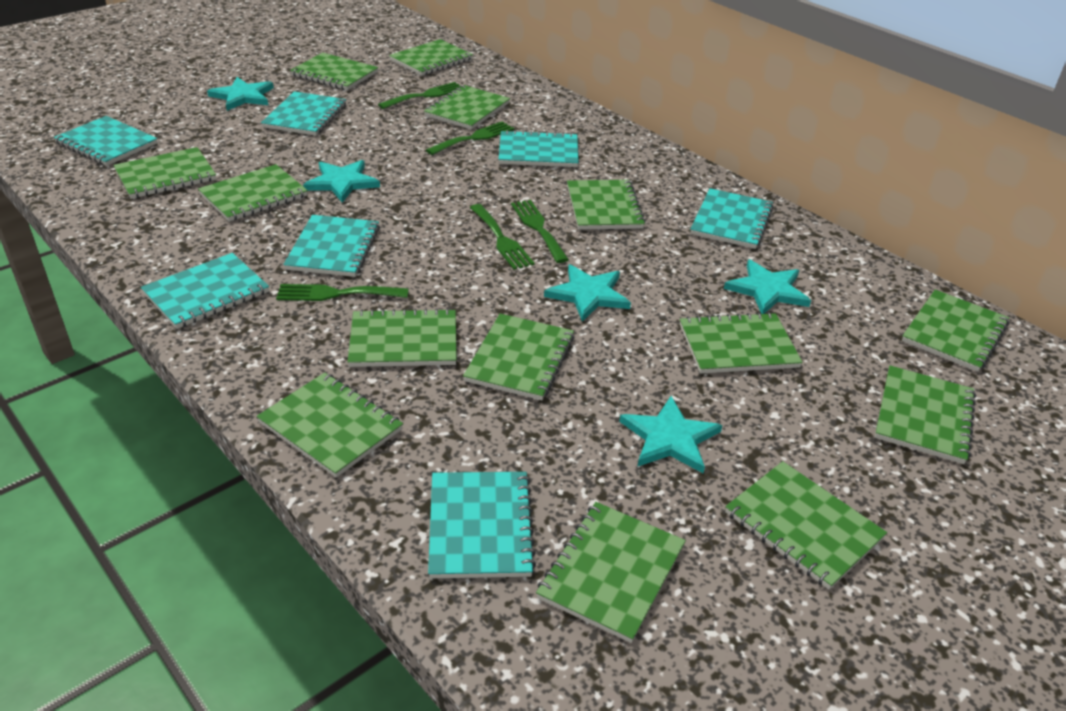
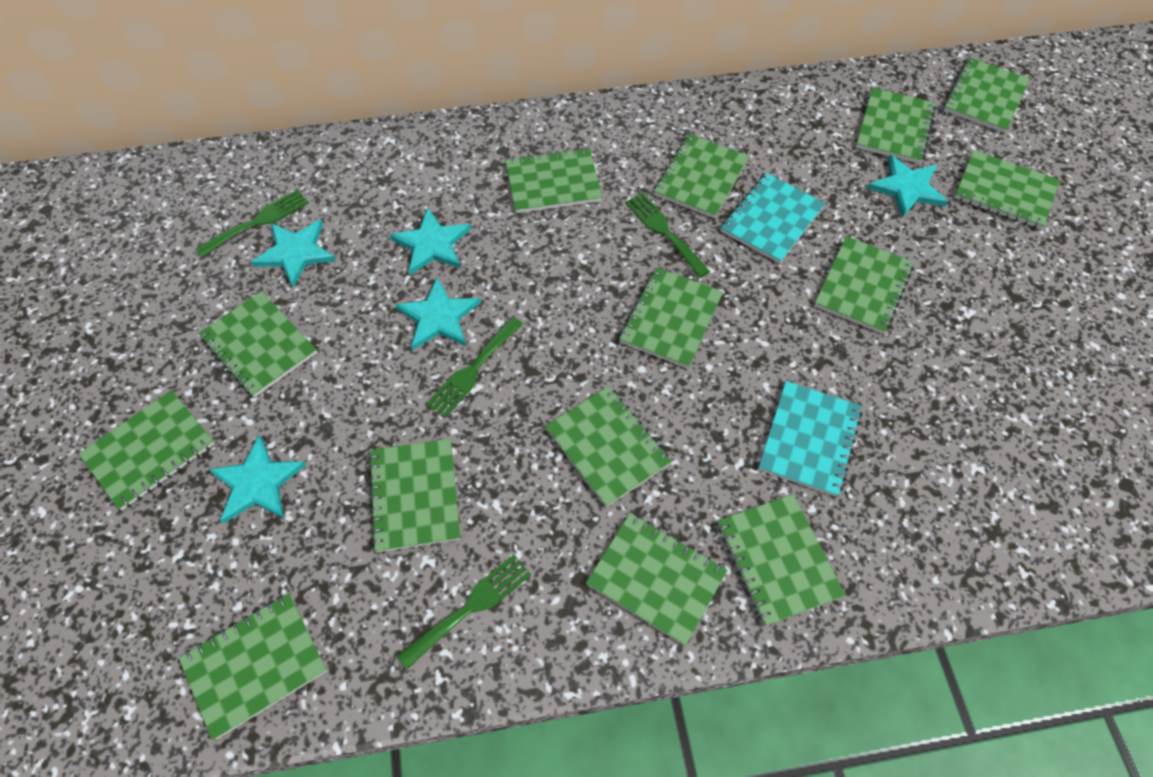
green fork: 5 -> 4
turquoise notebook: 7 -> 2

